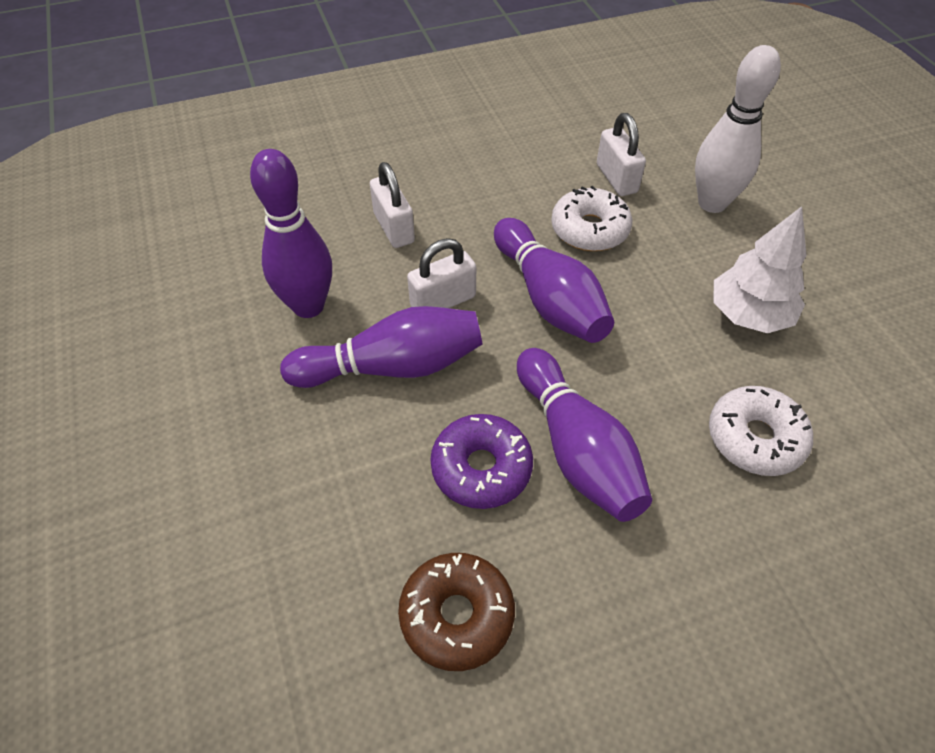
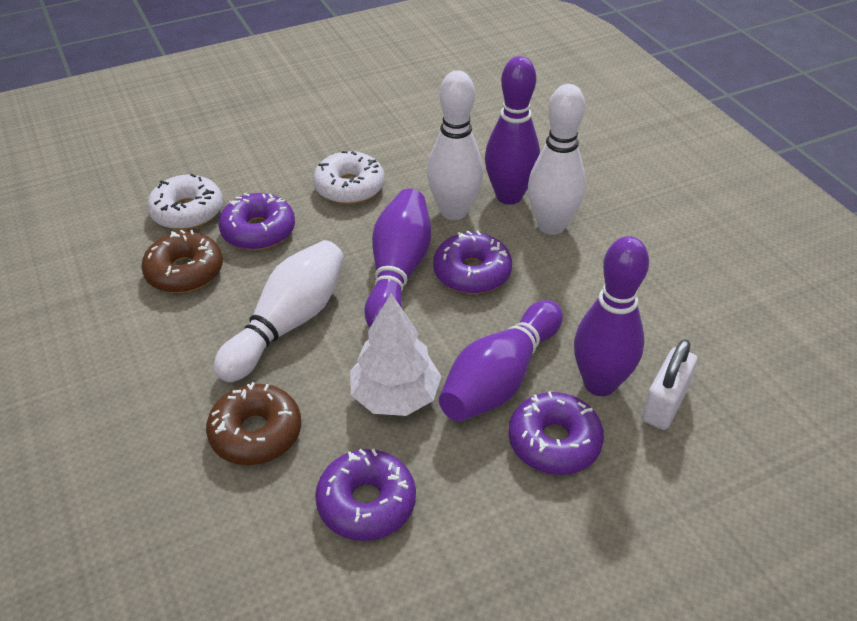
brown donut: 1 -> 2
purple donut: 1 -> 4
white bowling pin: 1 -> 3
white padlock: 3 -> 1

